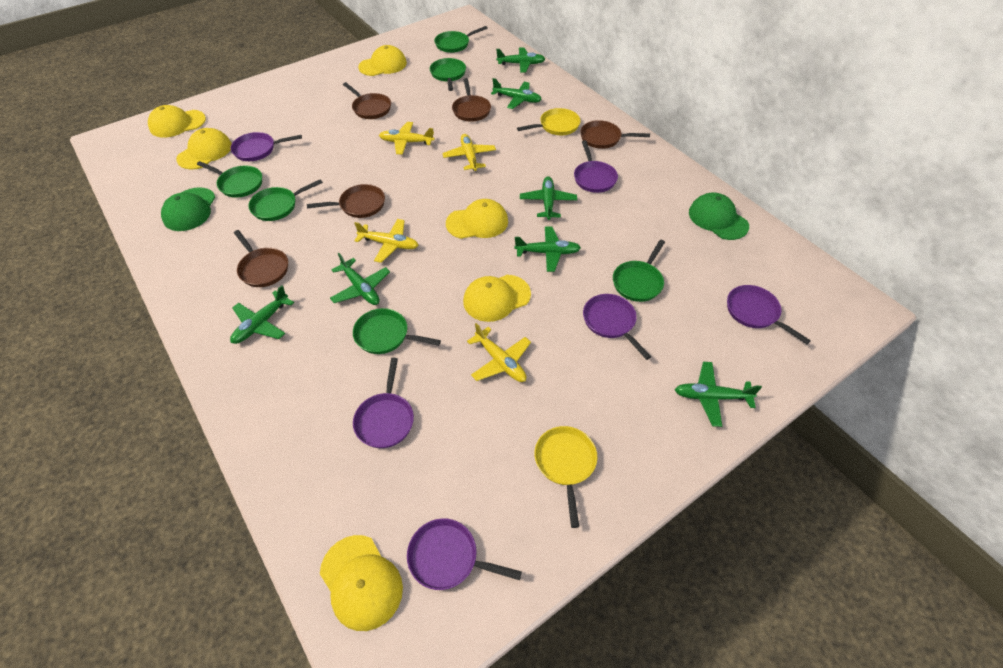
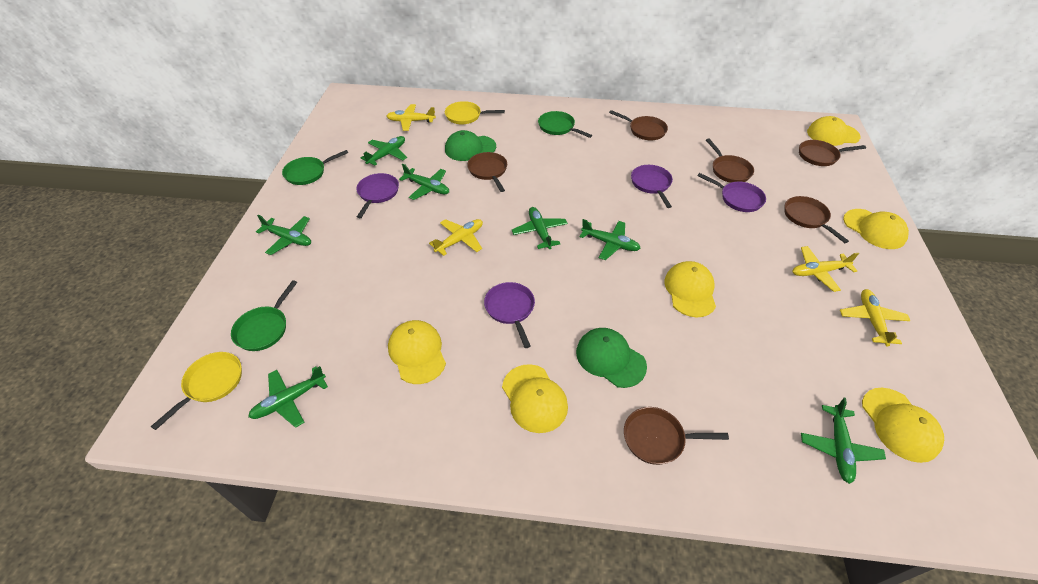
brown pan: 5 -> 6
green pan: 6 -> 3
purple pan: 6 -> 4

